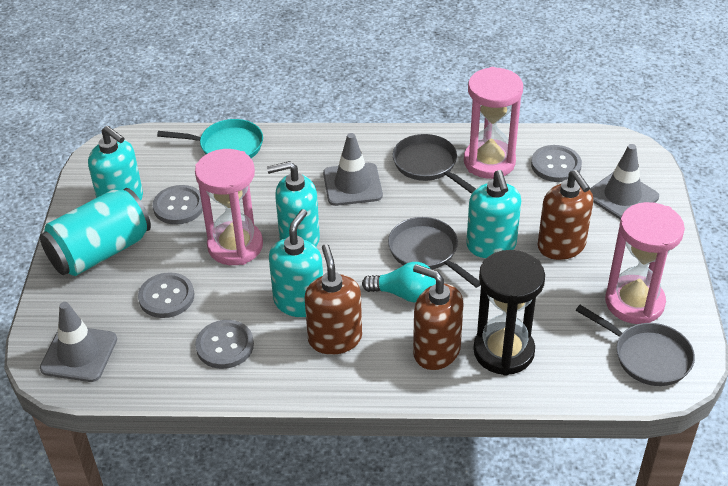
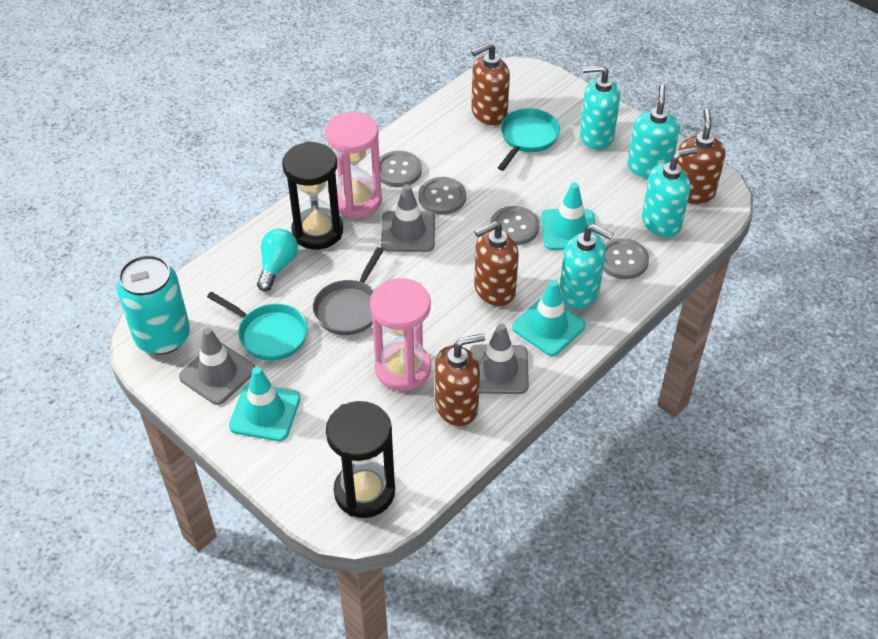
black hourglass: 1 -> 2
brown soap dispenser: 3 -> 4
grey pan: 3 -> 1
pink hourglass: 3 -> 2
turquoise pan: 1 -> 2
turquoise traffic cone: 0 -> 3

